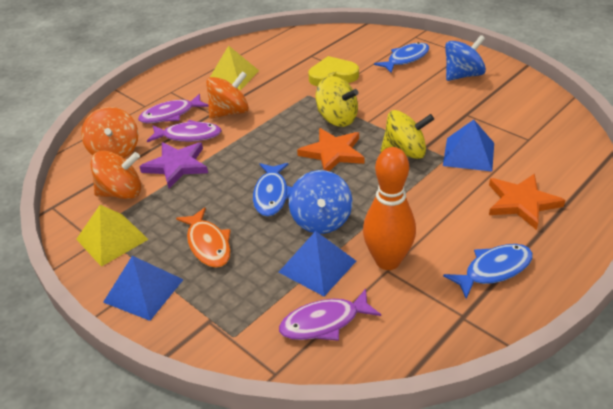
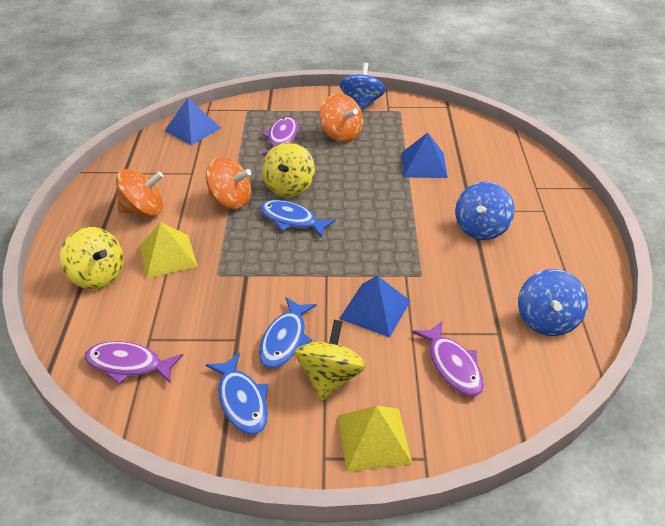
blue spinning top: 2 -> 3
orange bowling pin: 1 -> 0
orange fish: 1 -> 0
orange star: 2 -> 0
purple star: 1 -> 0
yellow heart: 1 -> 0
yellow spinning top: 2 -> 3

